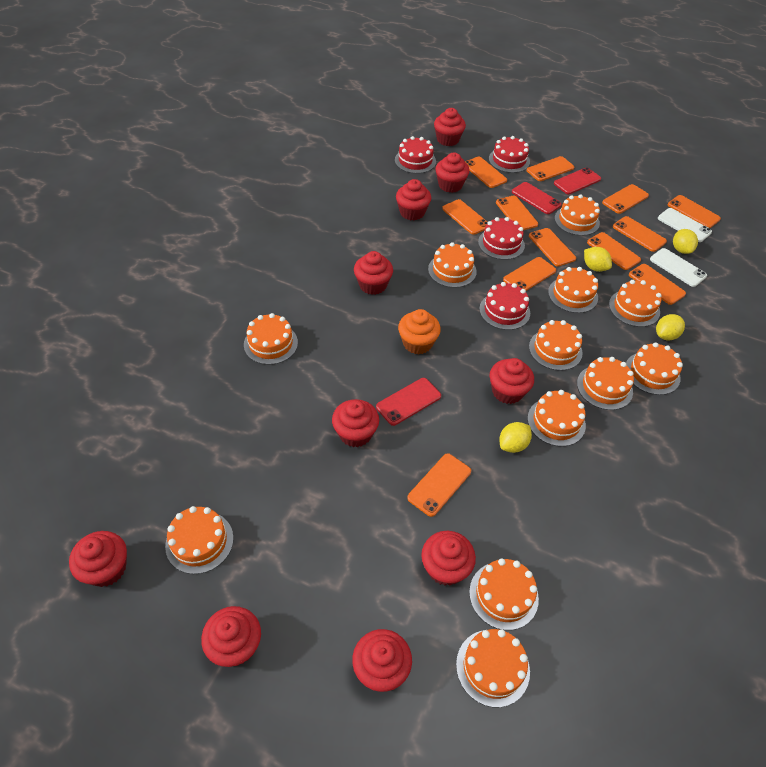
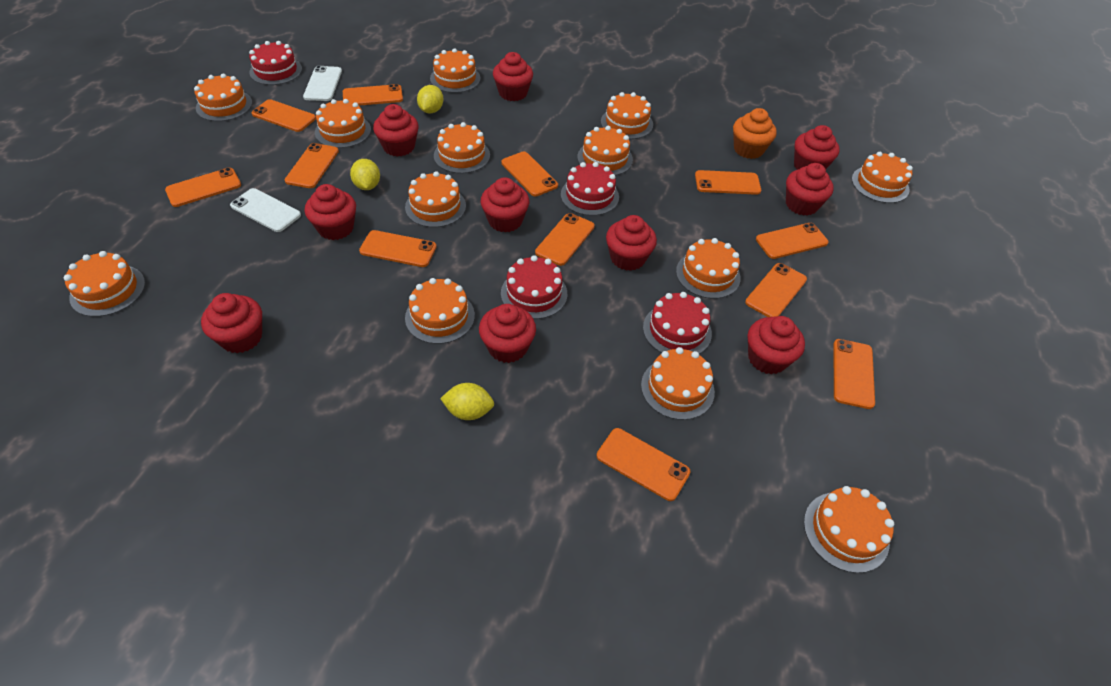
orange cake: 12 -> 13
red phone: 3 -> 0
yellow lemon: 4 -> 3

